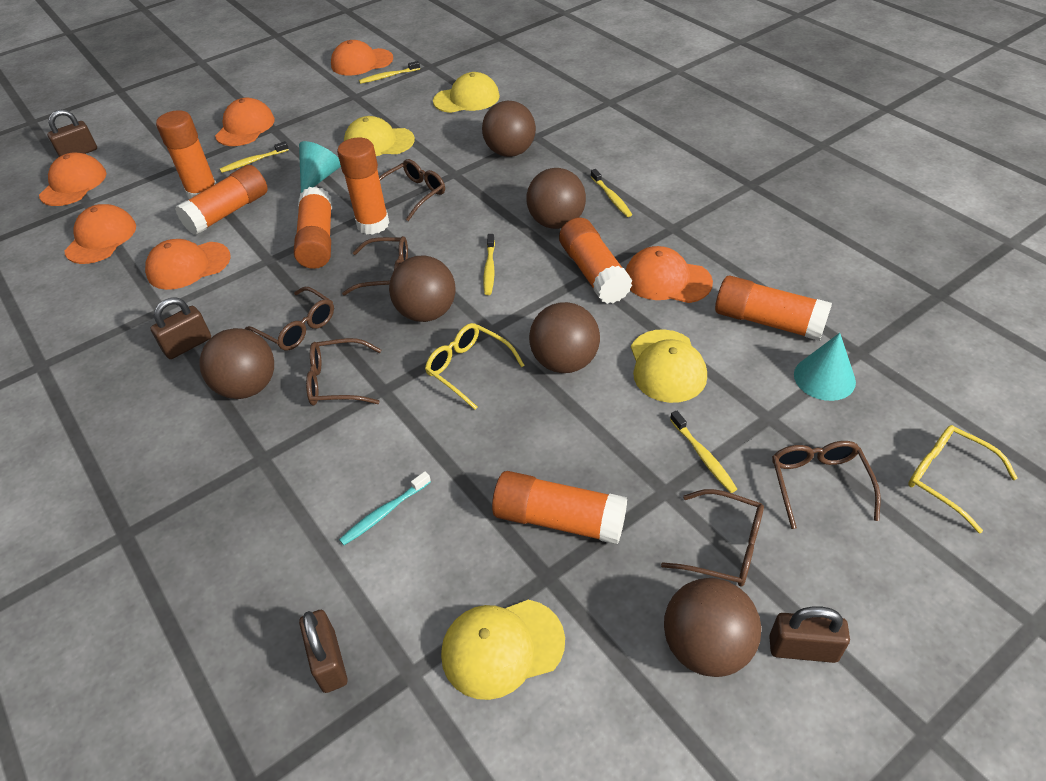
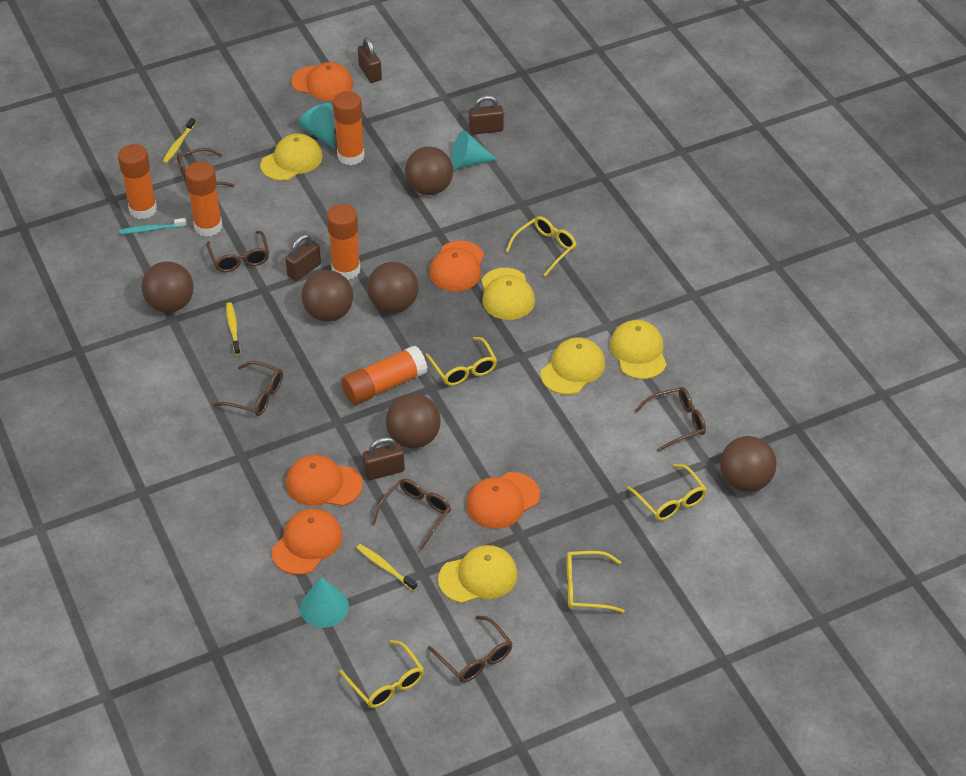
orange cap: 6 -> 5
orange glue stick: 7 -> 5
turquoise cone: 2 -> 3
yellow cap: 4 -> 5
yellow glasses: 2 -> 5
yellow toothbrush: 5 -> 3

